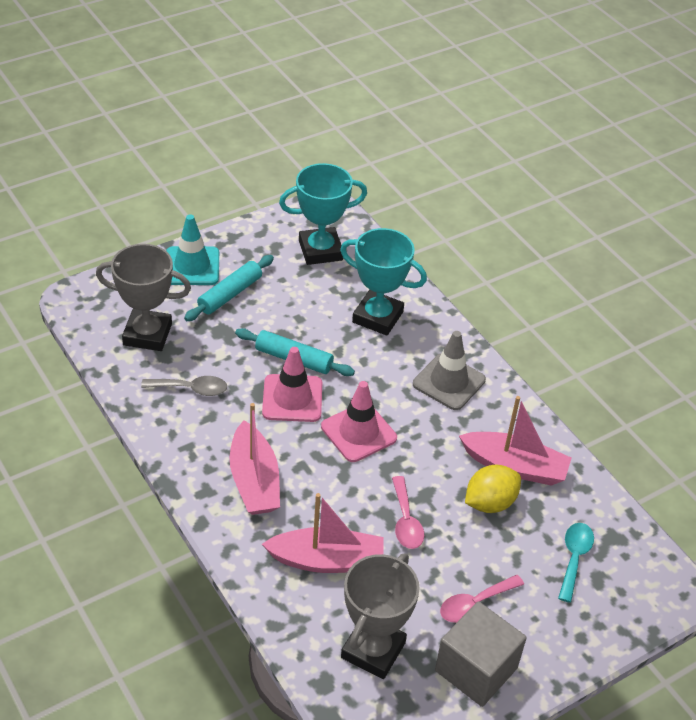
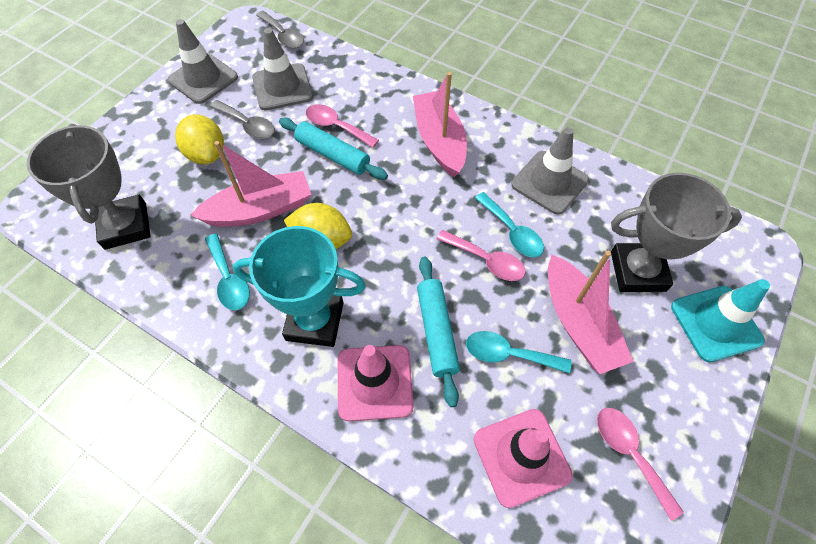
grey cube: 1 -> 0
grey spoon: 1 -> 2
grey traffic cone: 1 -> 3
pink spoon: 2 -> 3
turquoise spoon: 1 -> 3
turquoise trophy: 2 -> 1
yellow lemon: 1 -> 2

